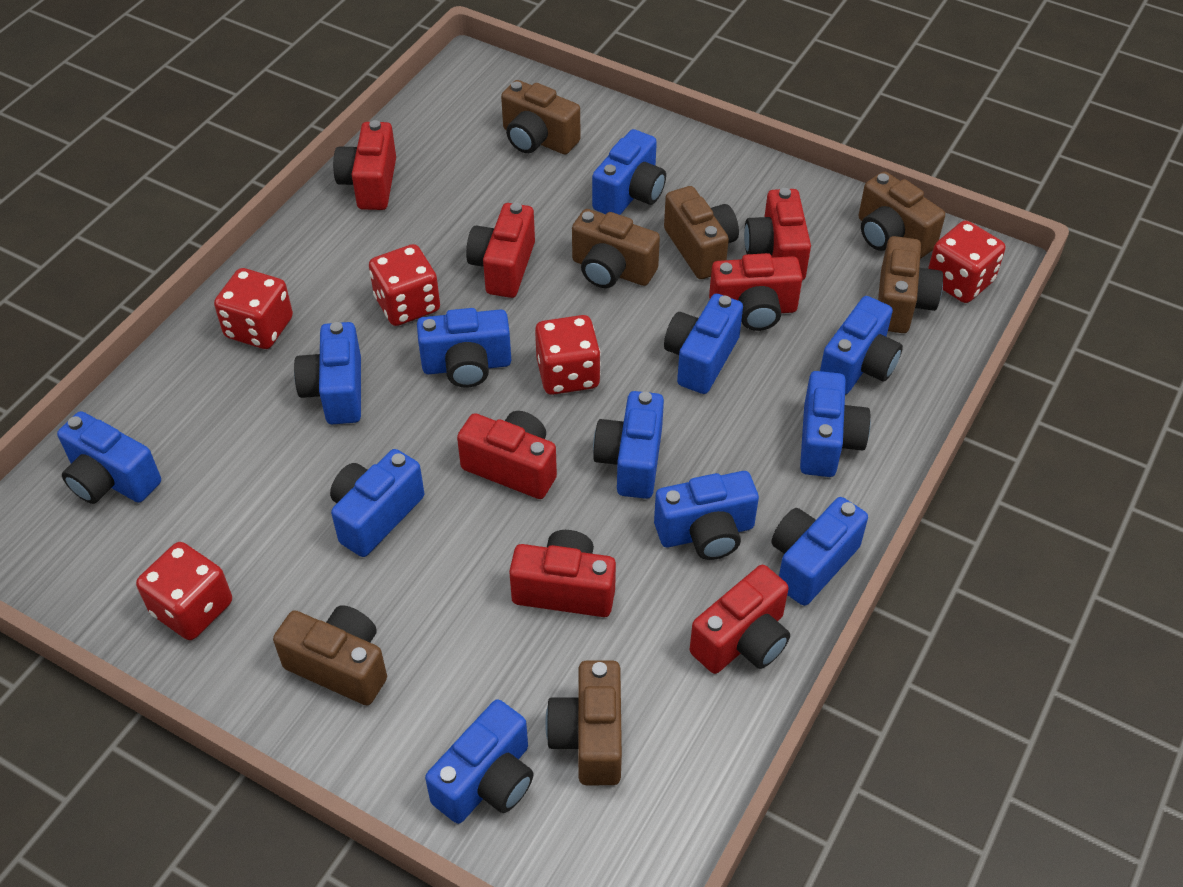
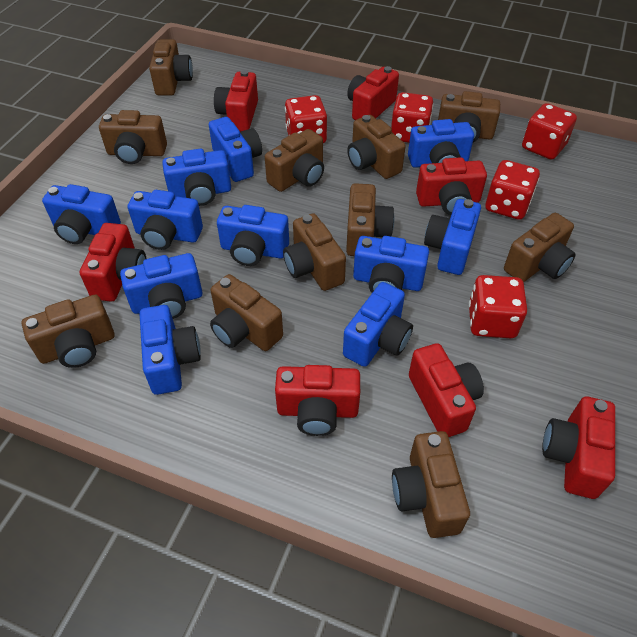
blue camera: 12 -> 11
brown camera: 7 -> 11

